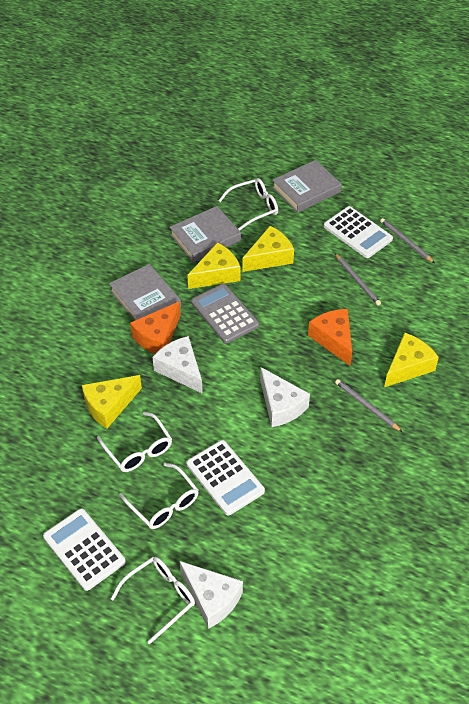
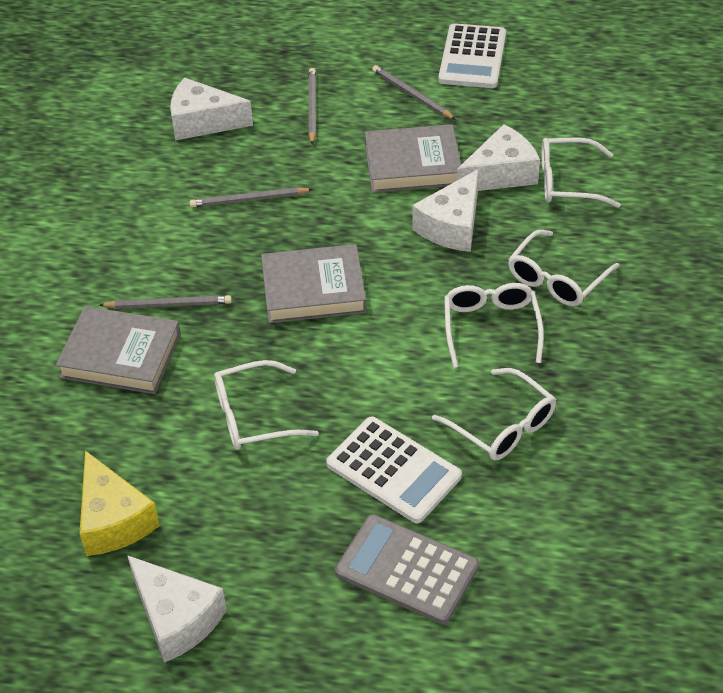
grey pencil: 3 -> 4
orange cheese: 2 -> 0
white calculator: 3 -> 2
white cheese: 3 -> 4
white glasses: 4 -> 5
yellow cheese: 4 -> 1

